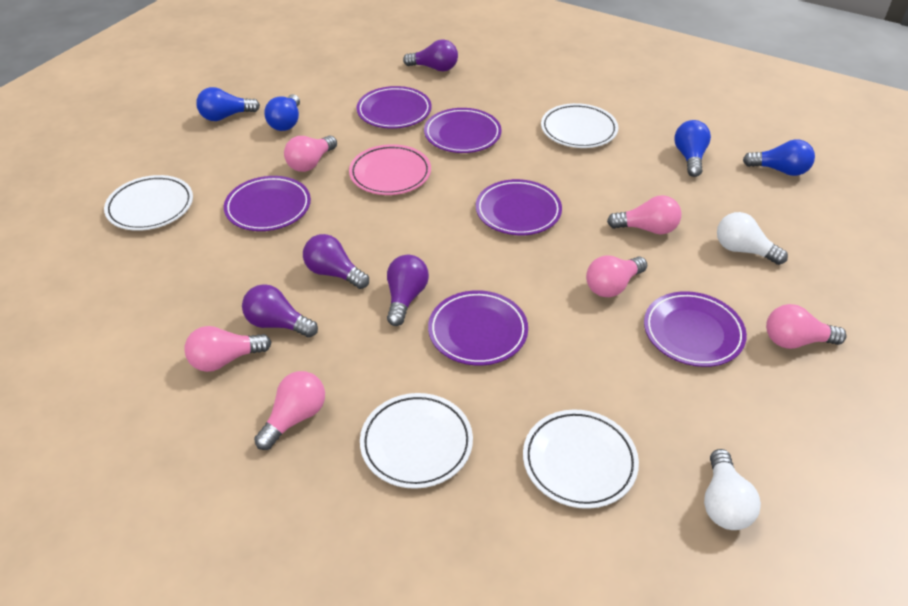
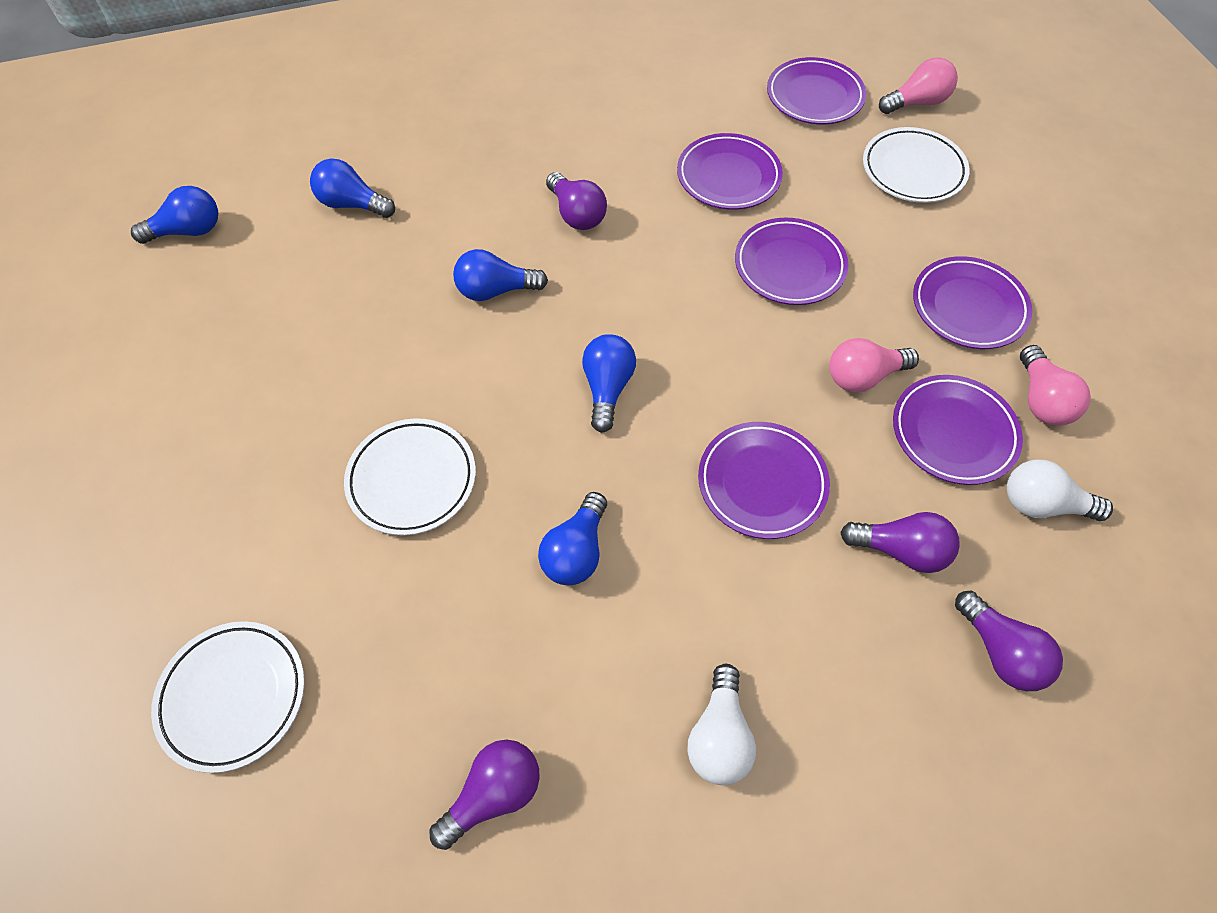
blue light bulb: 4 -> 5
pink light bulb: 6 -> 3
pink plate: 1 -> 0
white plate: 4 -> 3

